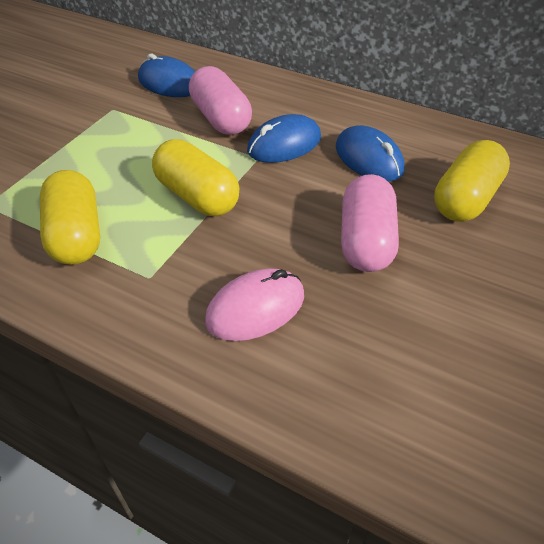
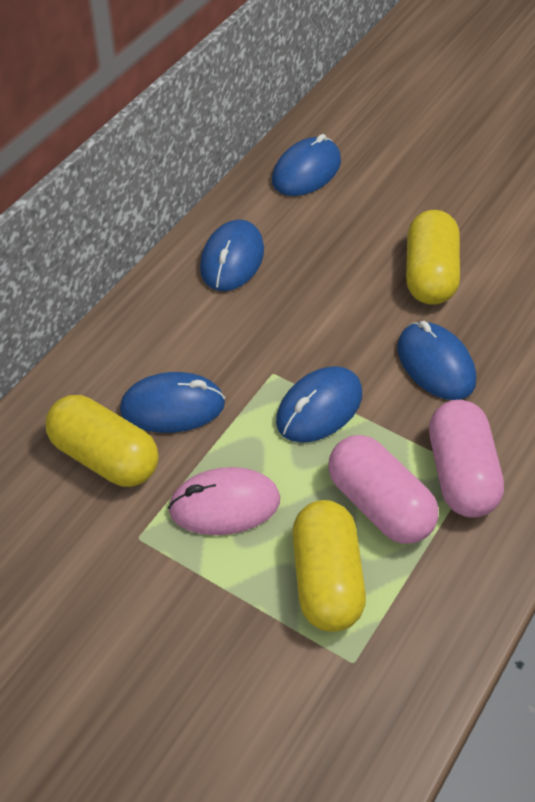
blue mouse: 3 -> 5

